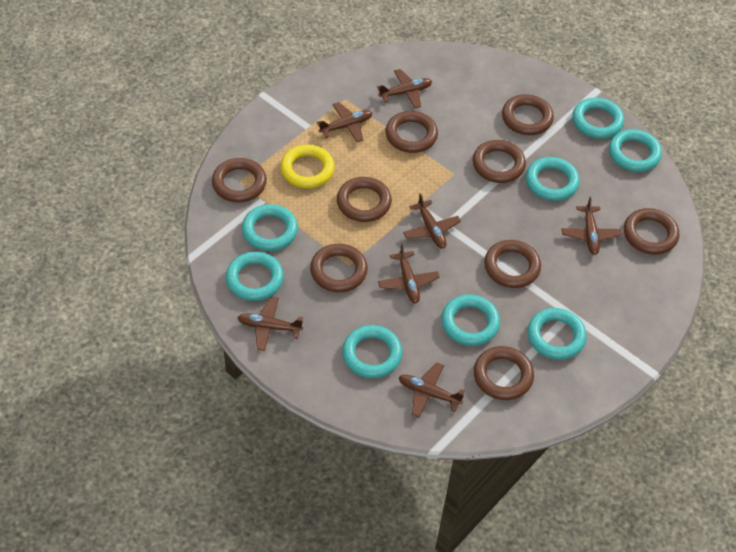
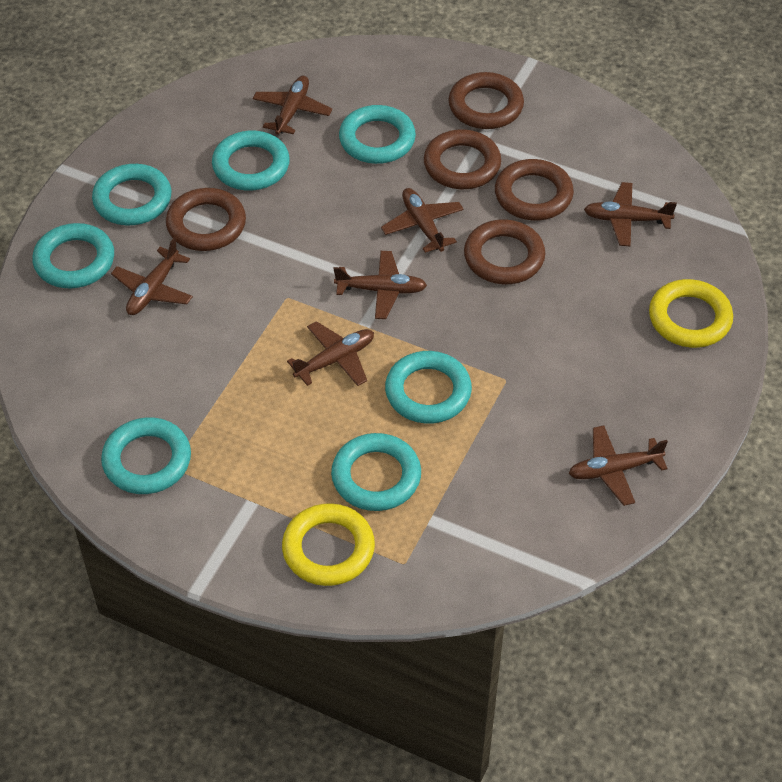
brown ring: 9 -> 5
turquoise ring: 8 -> 7
yellow ring: 1 -> 2

